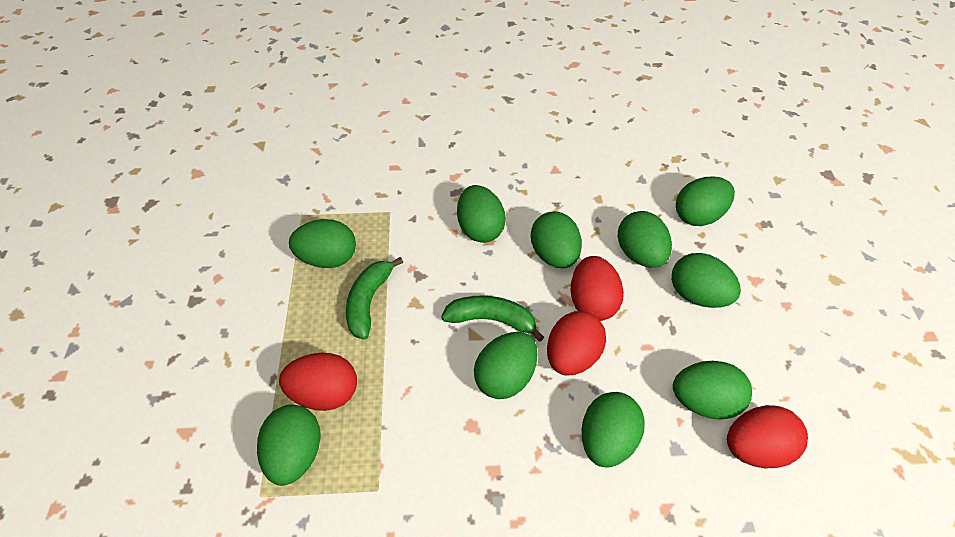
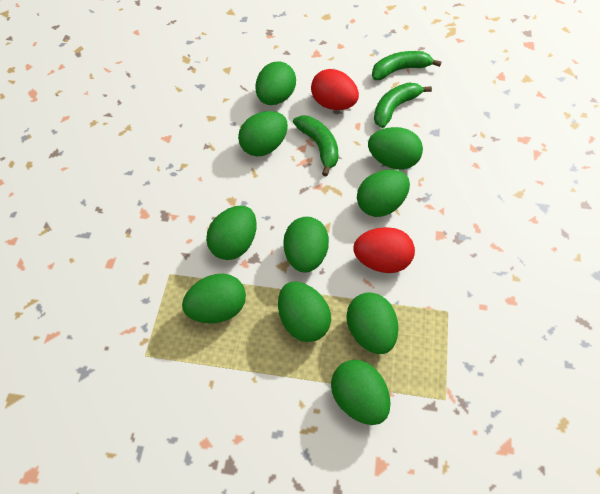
green banana: 2 -> 3
red egg: 4 -> 2

